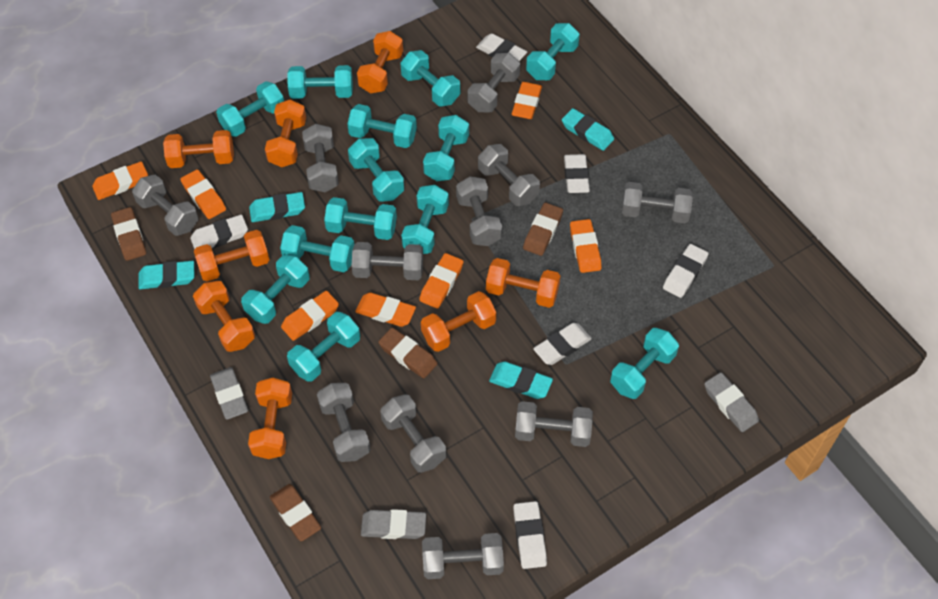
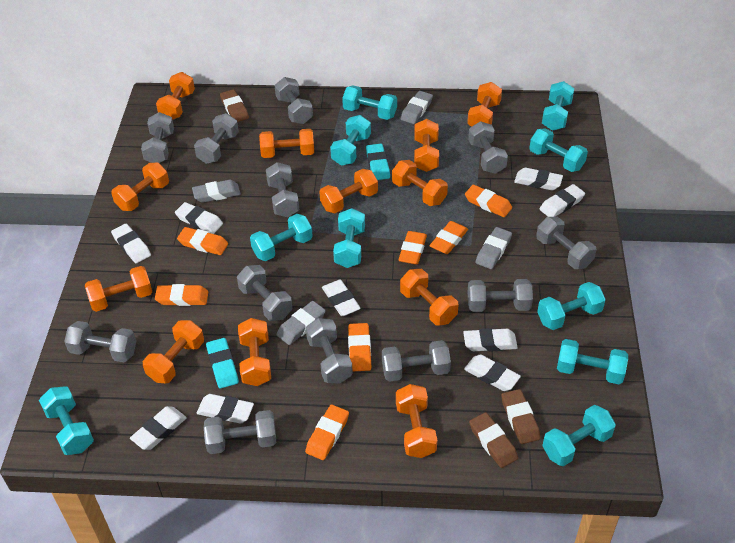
brown eraser: 4 -> 3
grey dumbbell: 11 -> 12
grey eraser: 3 -> 4
orange dumbbell: 8 -> 12
turquoise dumbbell: 13 -> 10
turquoise eraser: 4 -> 2
white eraser: 6 -> 9

